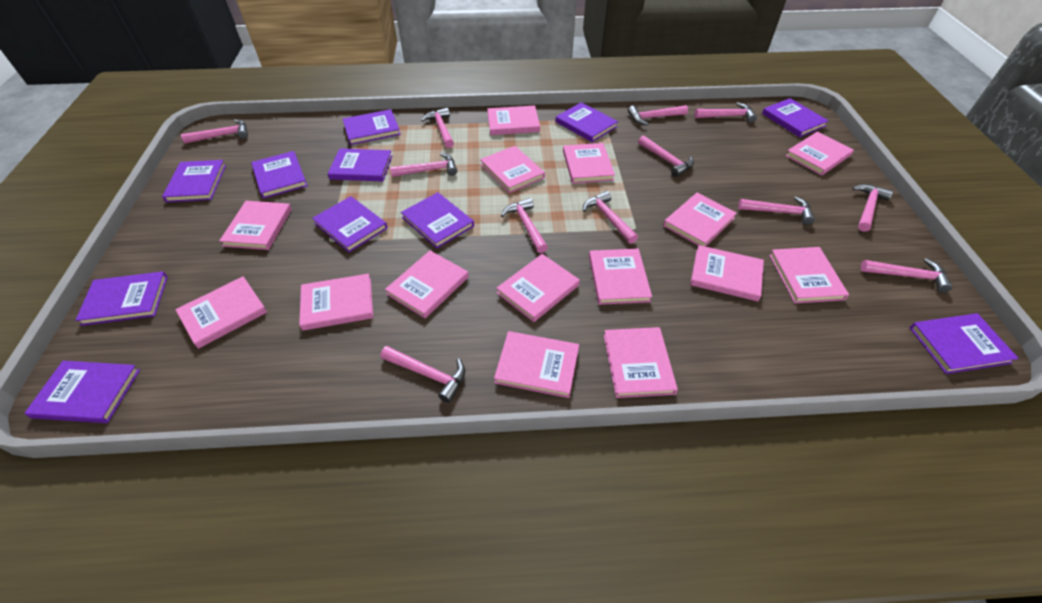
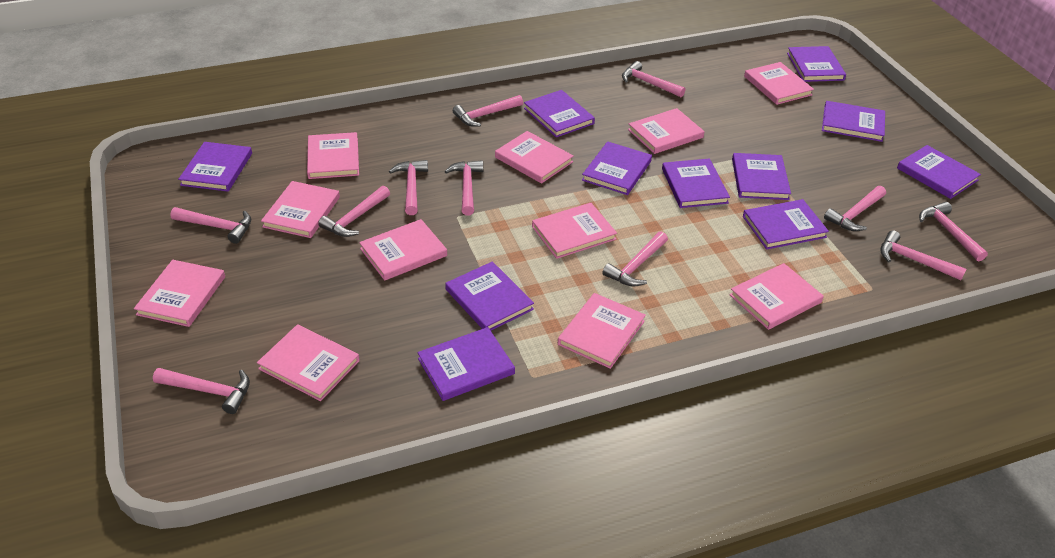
pink book: 15 -> 11
pink hammer: 12 -> 11

